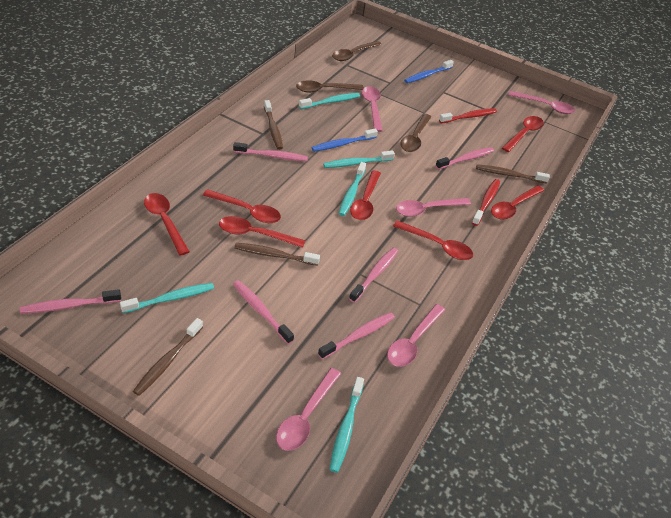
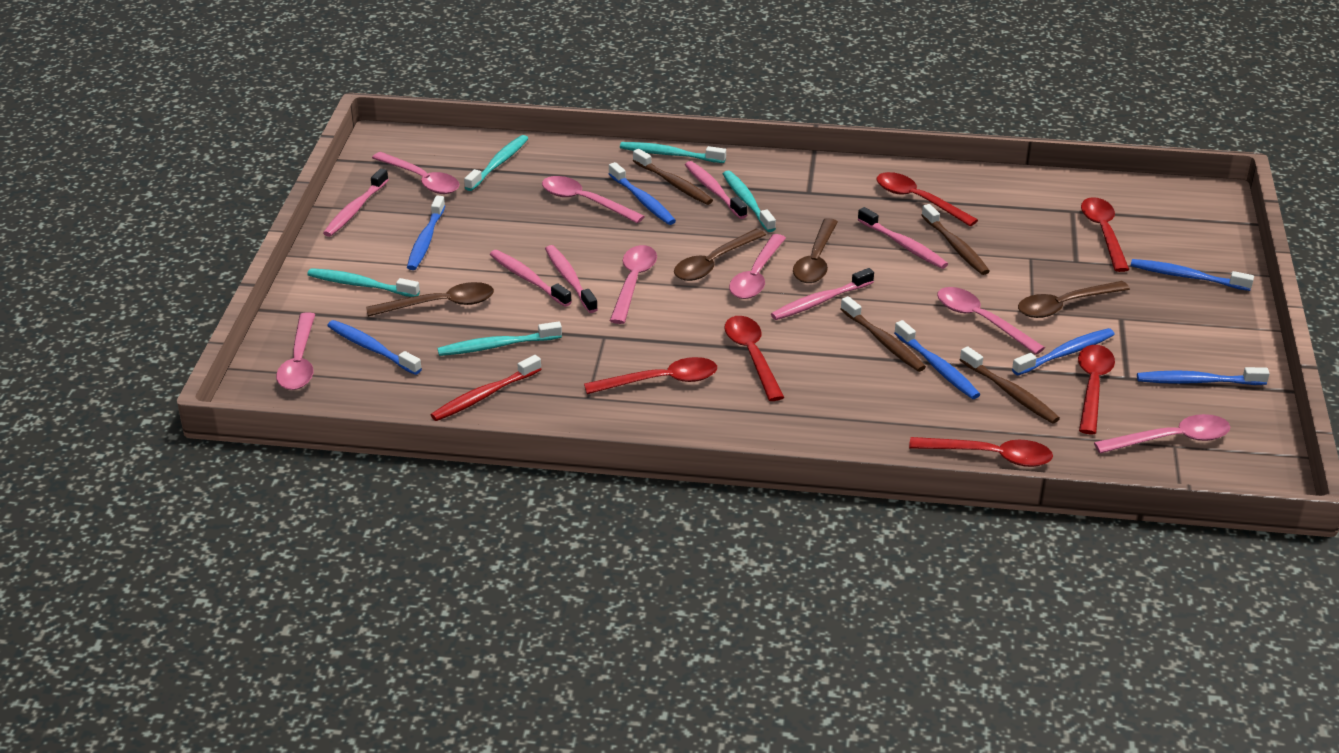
blue toothbrush: 2 -> 7
brown spoon: 3 -> 4
pink spoon: 5 -> 7
red spoon: 7 -> 6
red toothbrush: 2 -> 1

